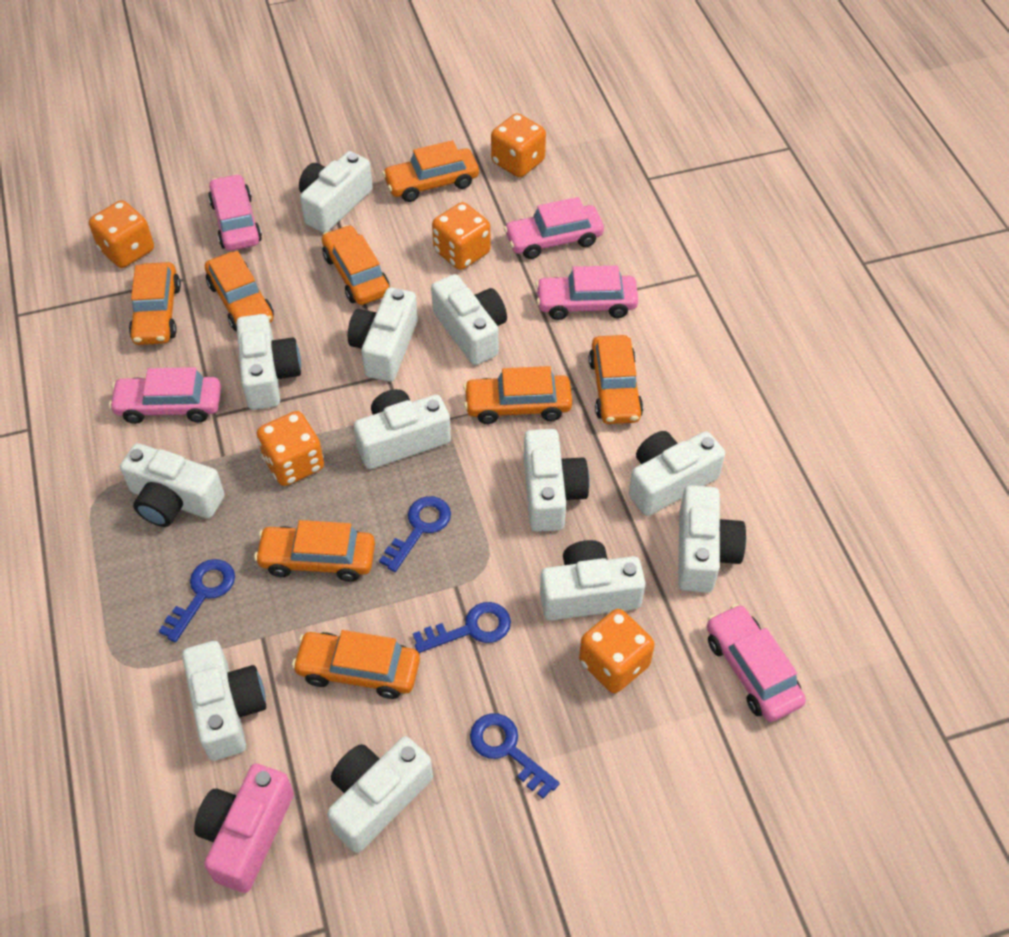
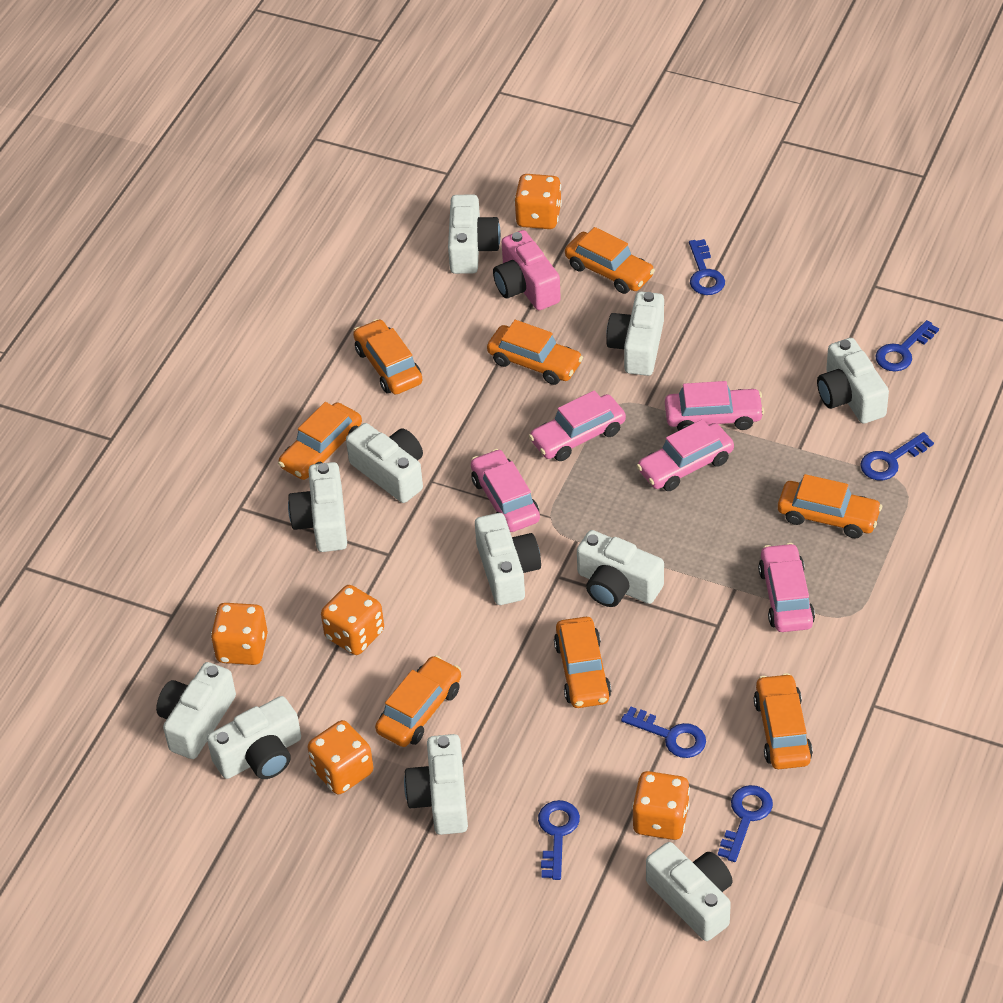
blue key: 4 -> 6
white camera: 12 -> 11

